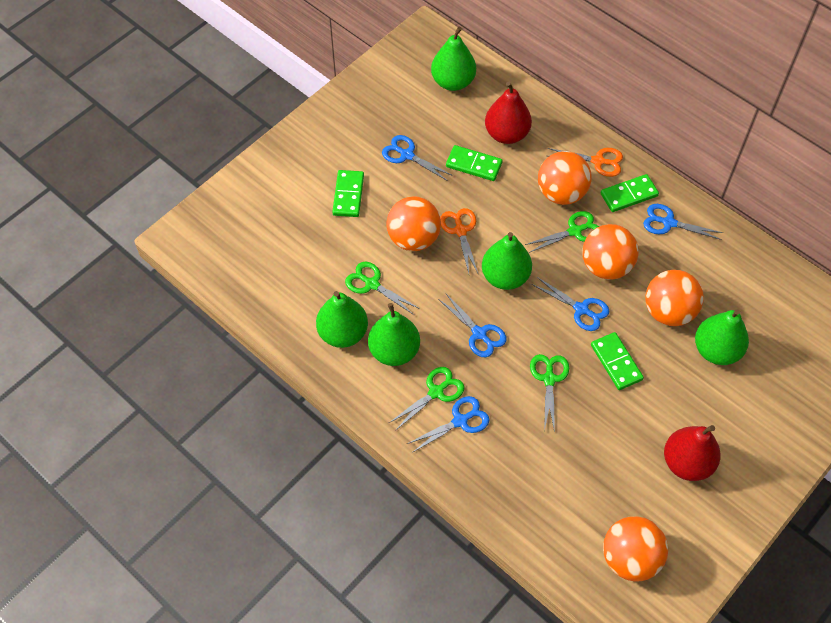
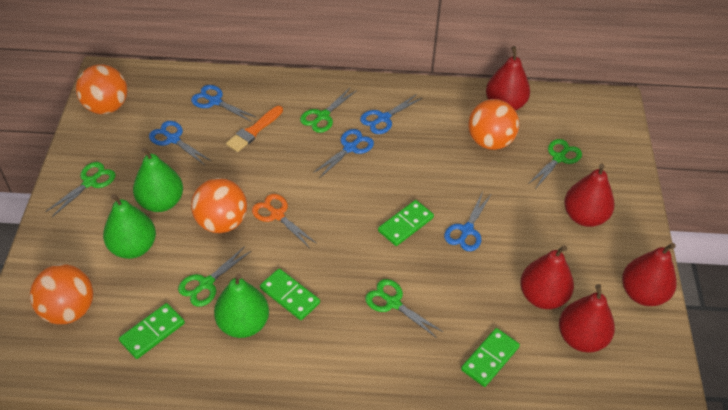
green pear: 5 -> 3
green scissors: 4 -> 5
orange ball: 5 -> 4
orange brush: 0 -> 1
orange scissors: 2 -> 1
red pear: 2 -> 5

